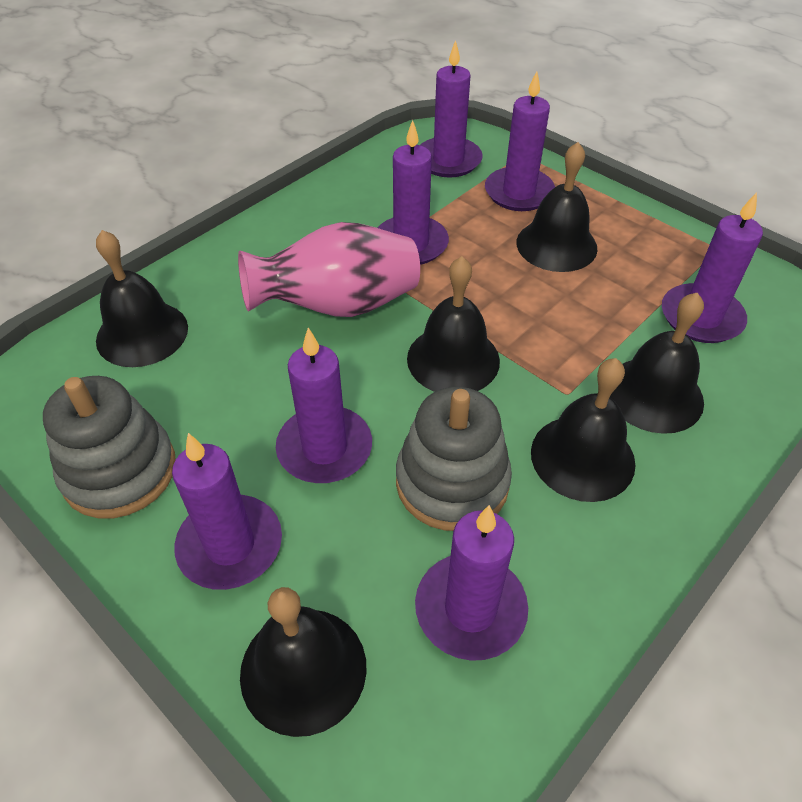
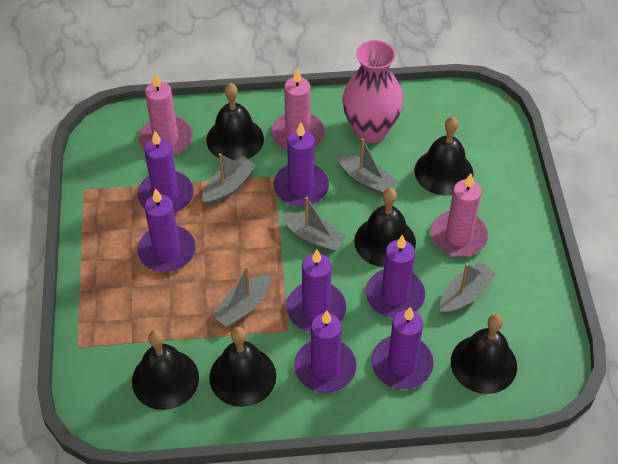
grey boat: 0 -> 5
grey stacking toy: 2 -> 0
pink candle: 0 -> 3

